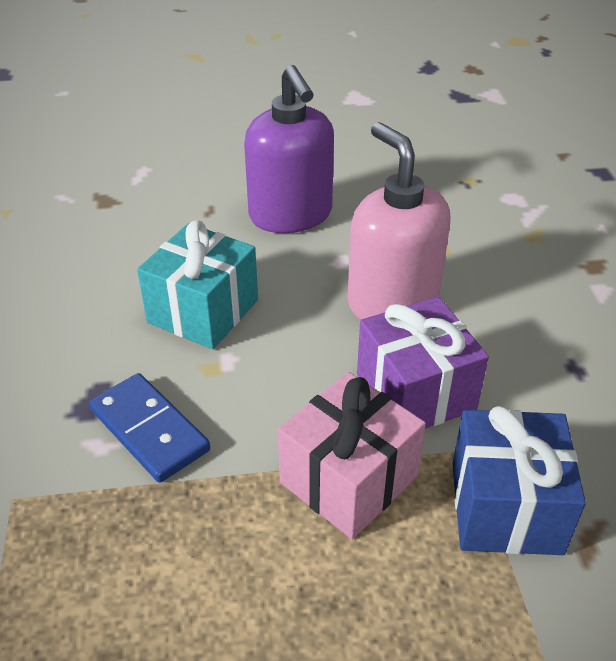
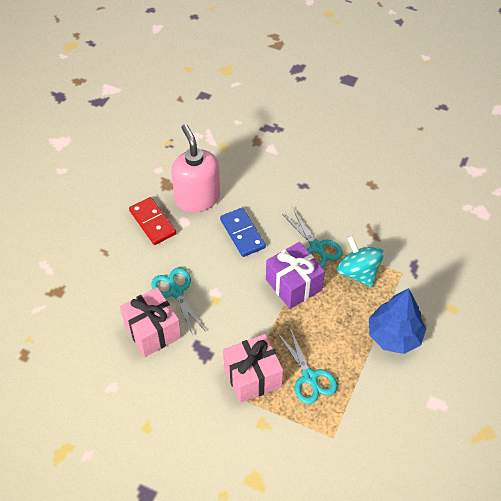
blue gift: 1 -> 0
blue tree: 0 -> 1
pink gift: 1 -> 2
purple soap dispenser: 1 -> 0
red domino: 0 -> 1
turquoise gift: 1 -> 0
turquoise scissors: 0 -> 3
turquoise spinning top: 0 -> 1

